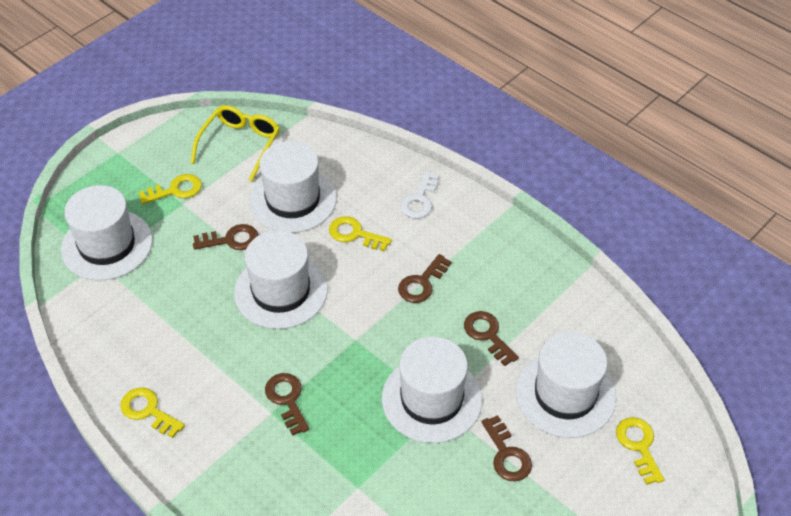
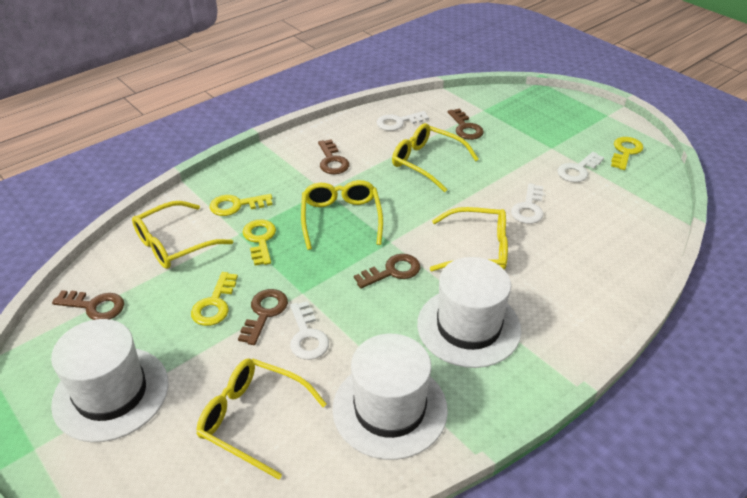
white hat: 5 -> 3
white key: 1 -> 4
yellow glasses: 1 -> 5

